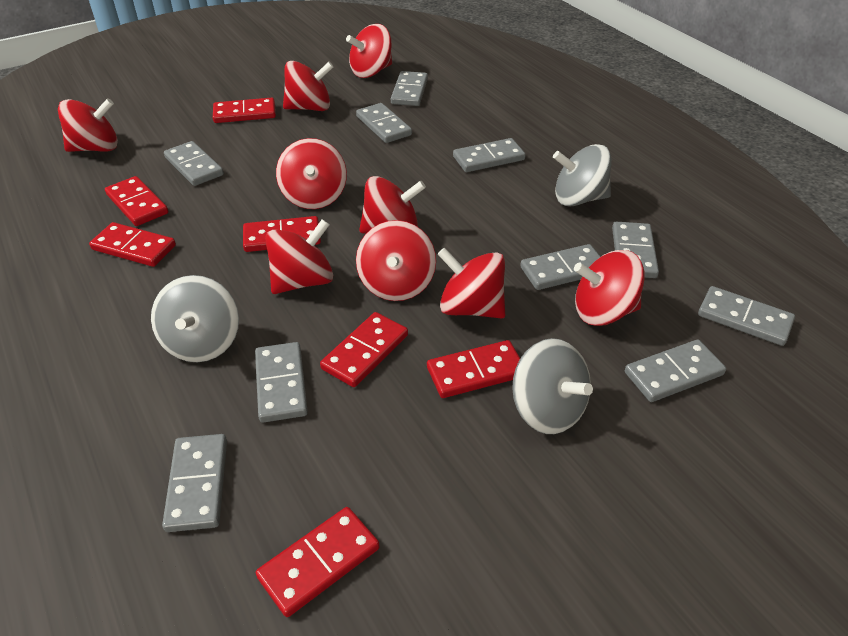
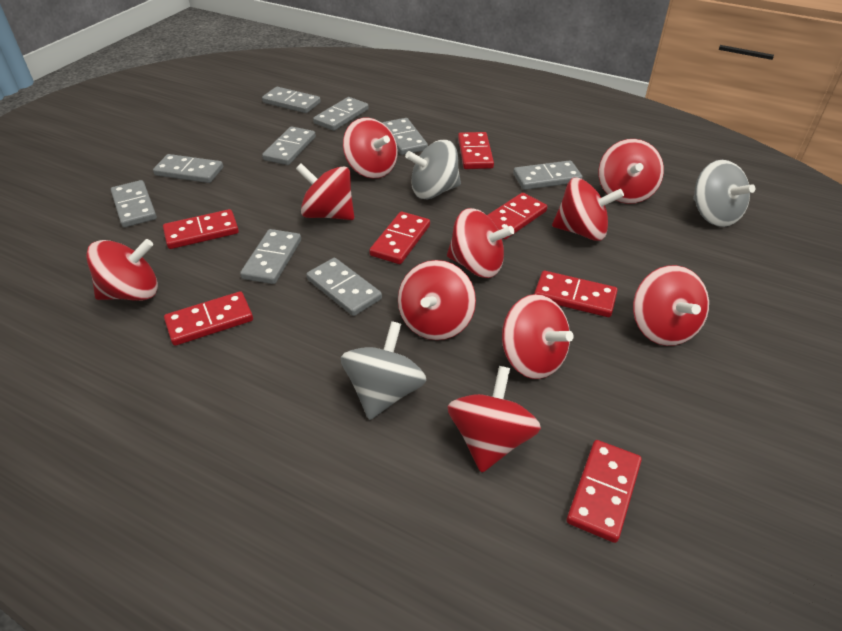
grey domino: 10 -> 9
red spinning top: 9 -> 10

